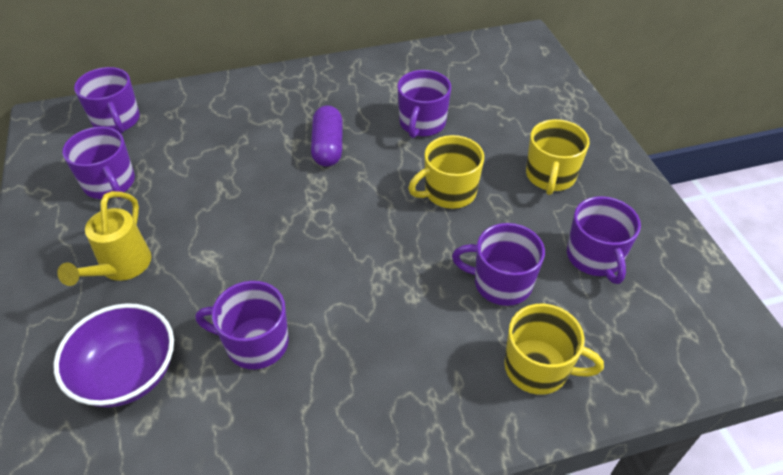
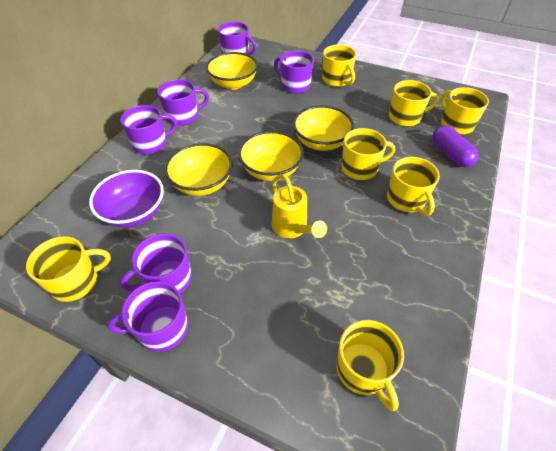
yellow bowl: 0 -> 4
yellow mug: 3 -> 7

